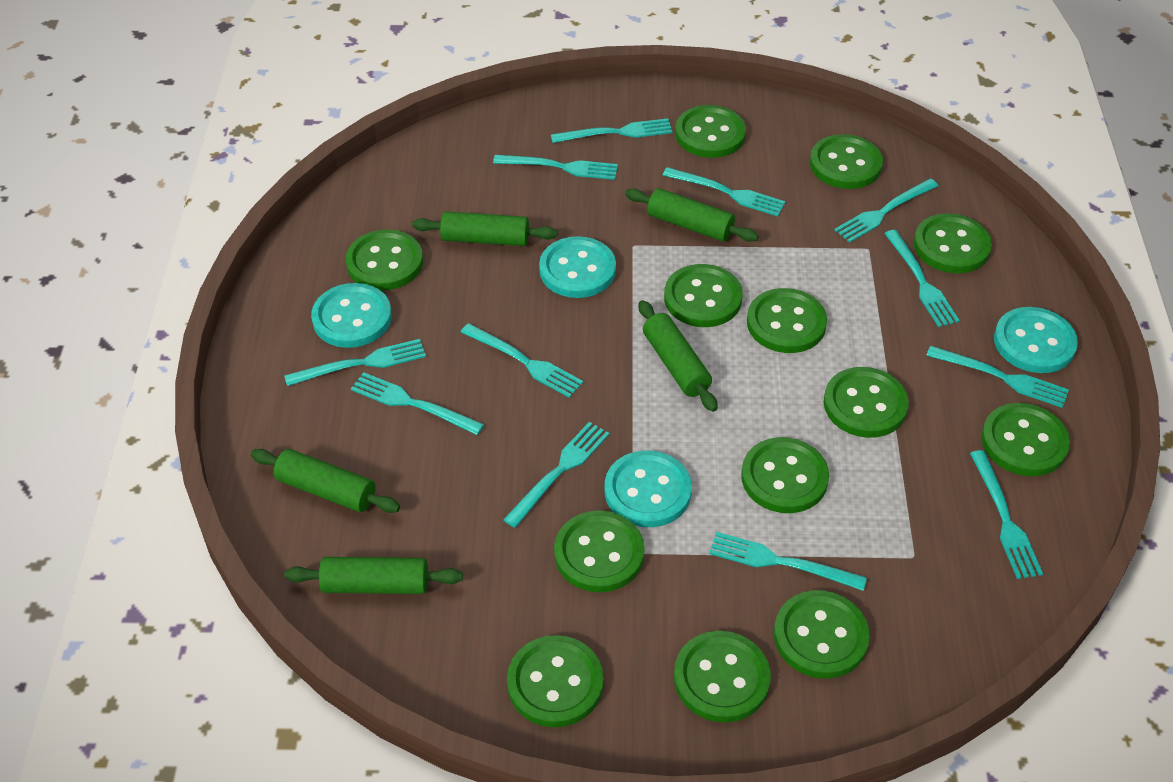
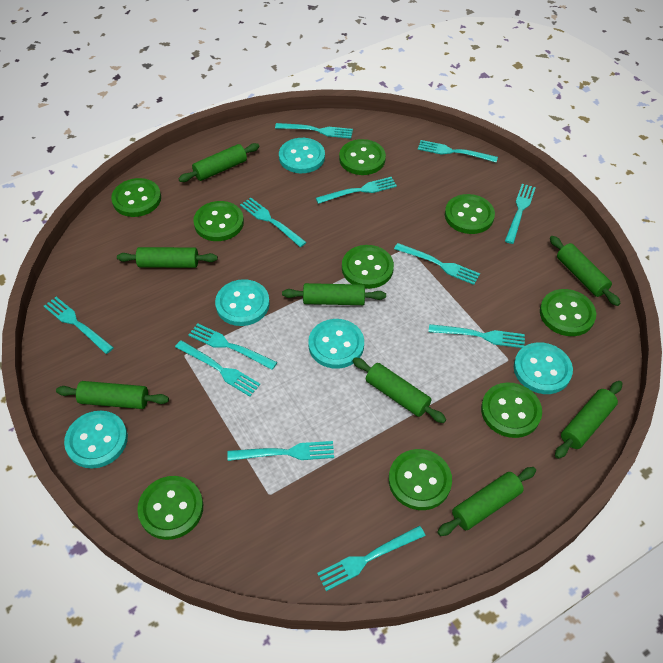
green button: 13 -> 9
green rolling pin: 5 -> 8
turquoise button: 4 -> 5

